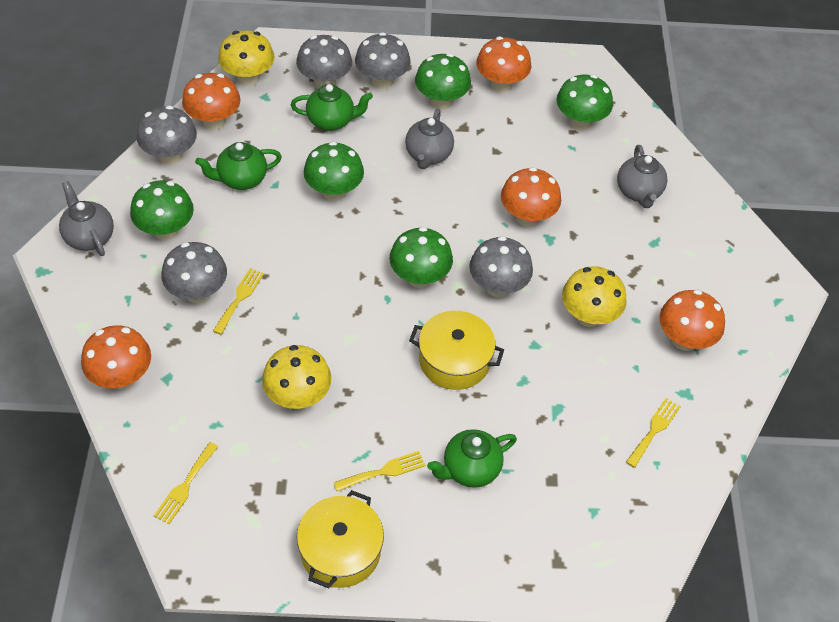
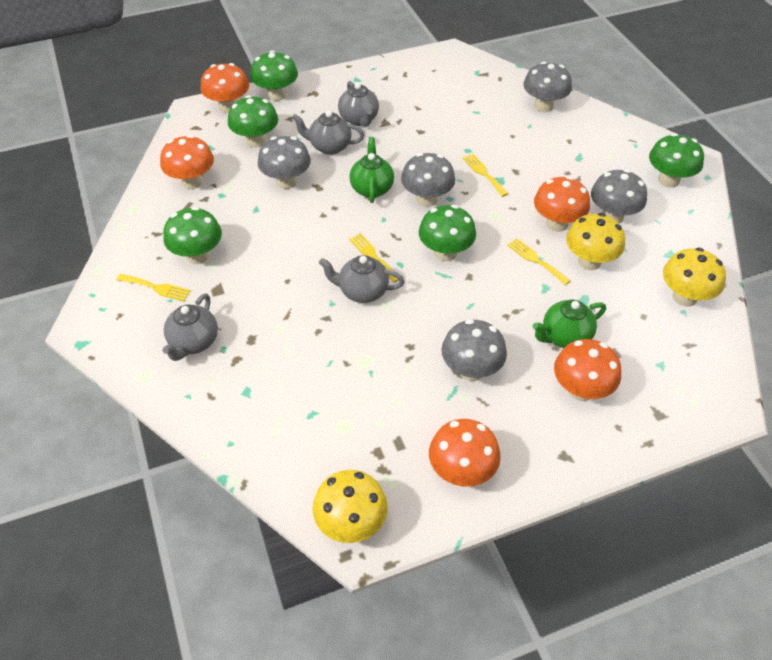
green teapot: 3 -> 2
grey teapot: 3 -> 4
yellow pot: 2 -> 0

